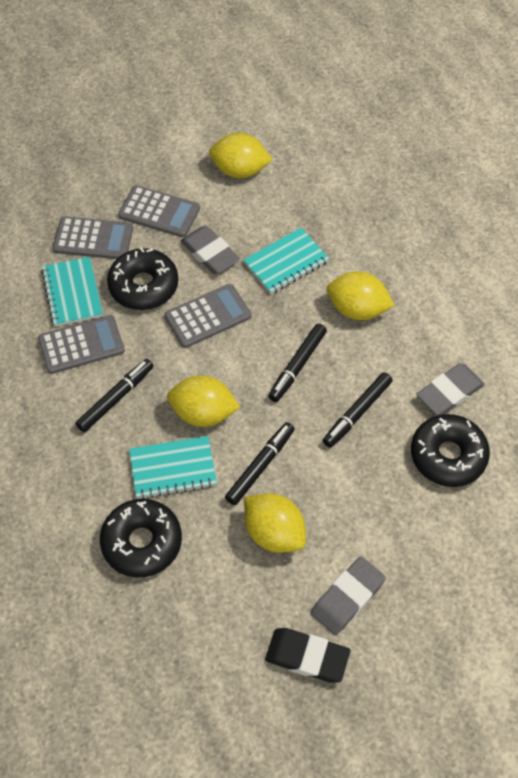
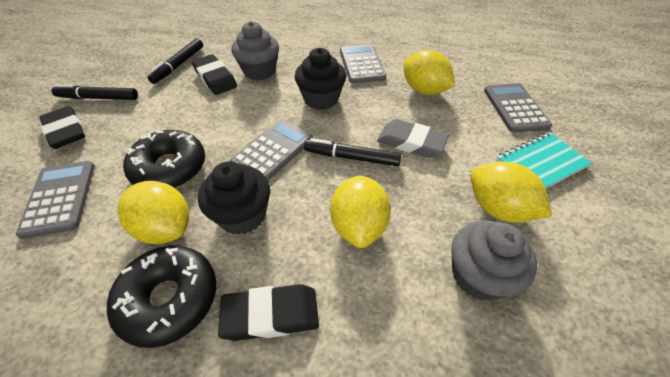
black cupcake: 0 -> 2
black donut: 3 -> 2
black eraser: 1 -> 3
black marker: 4 -> 3
grey cupcake: 0 -> 2
grey eraser: 3 -> 1
turquoise notebook: 3 -> 1

